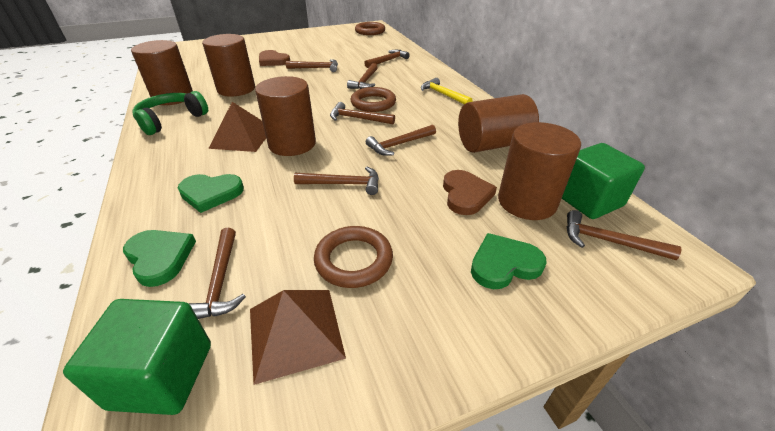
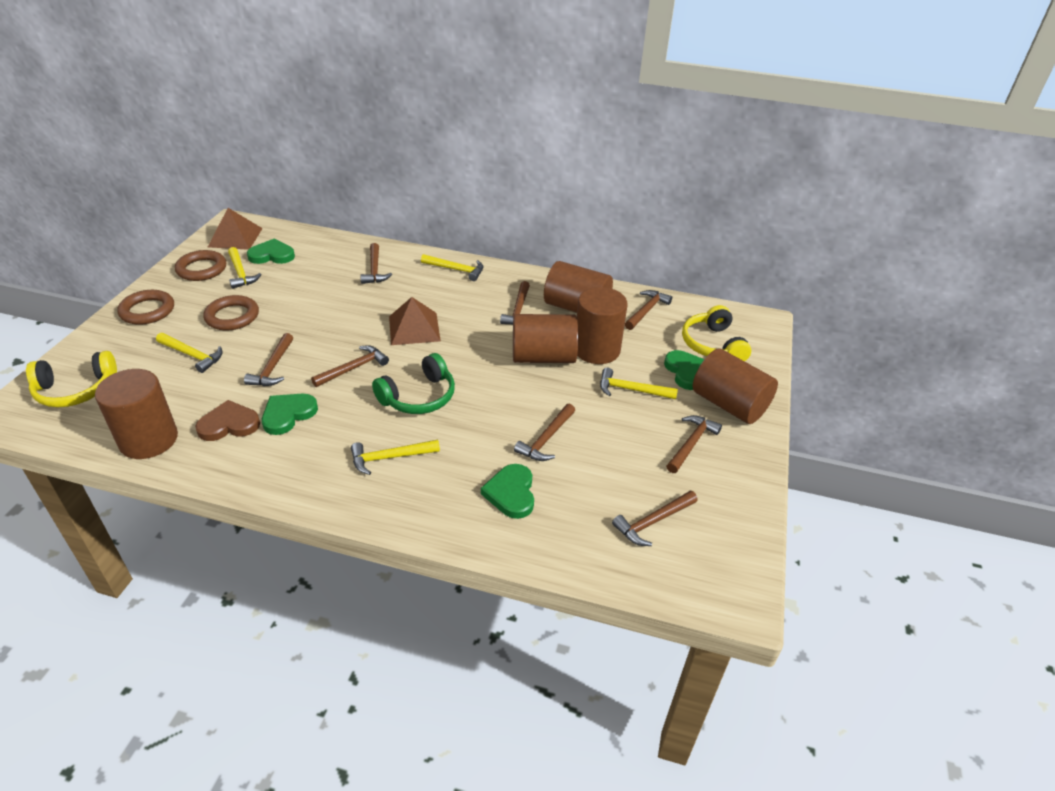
brown heart: 2 -> 1
green cube: 2 -> 0
green heart: 3 -> 4
yellow hammer: 1 -> 5
yellow headphones: 0 -> 2

